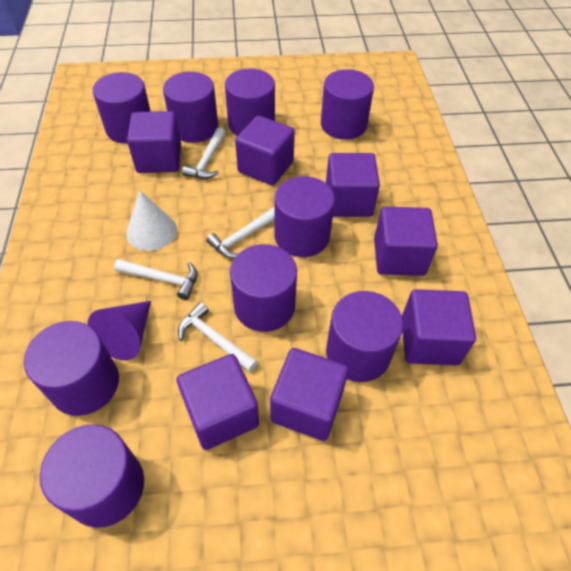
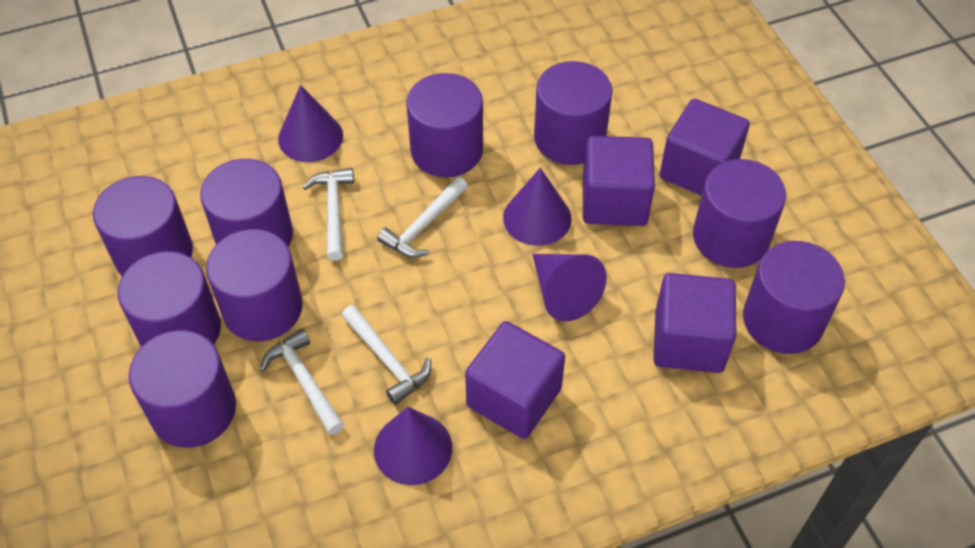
purple cone: 1 -> 4
purple cube: 7 -> 4
white cone: 1 -> 0

